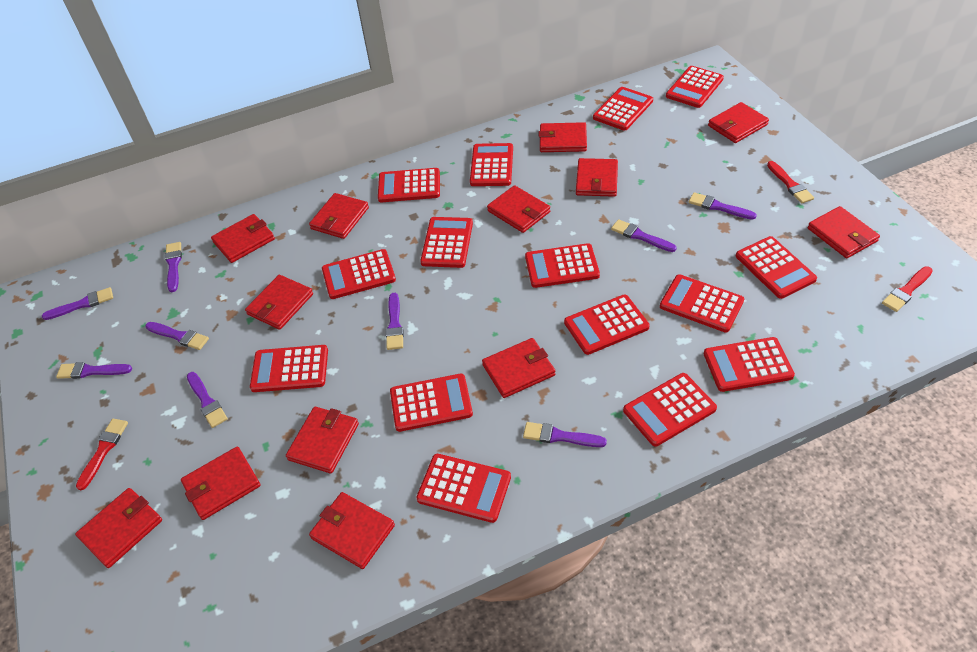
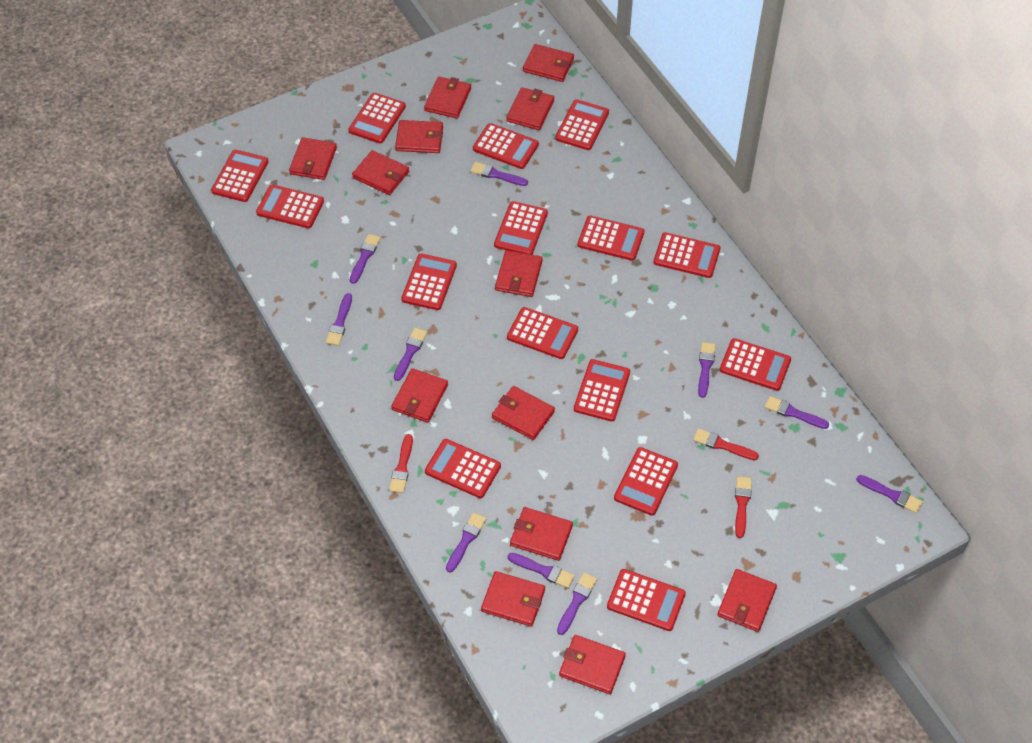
purple brush: 9 -> 10

